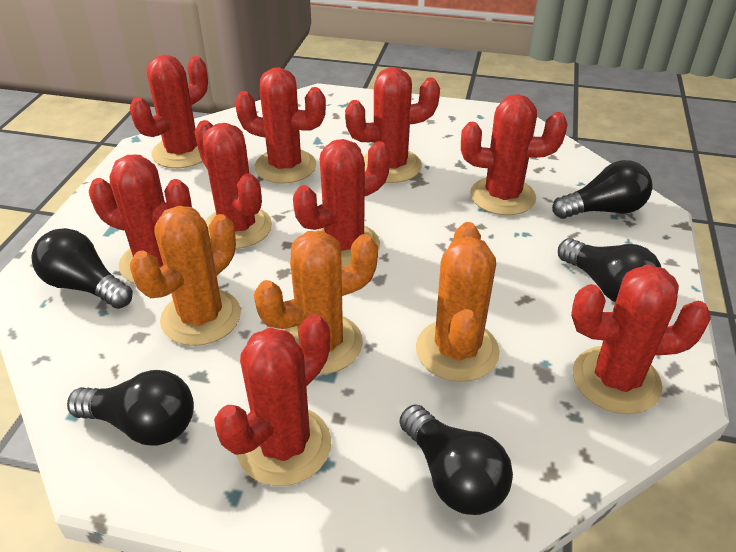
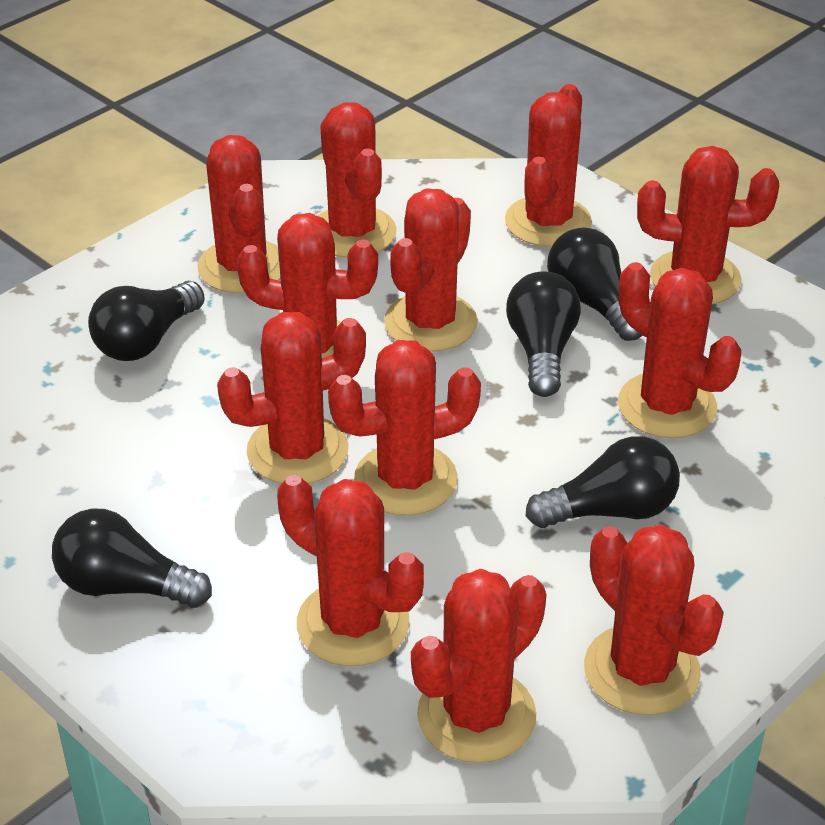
orange cactus: 3 -> 0
red cactus: 9 -> 12

